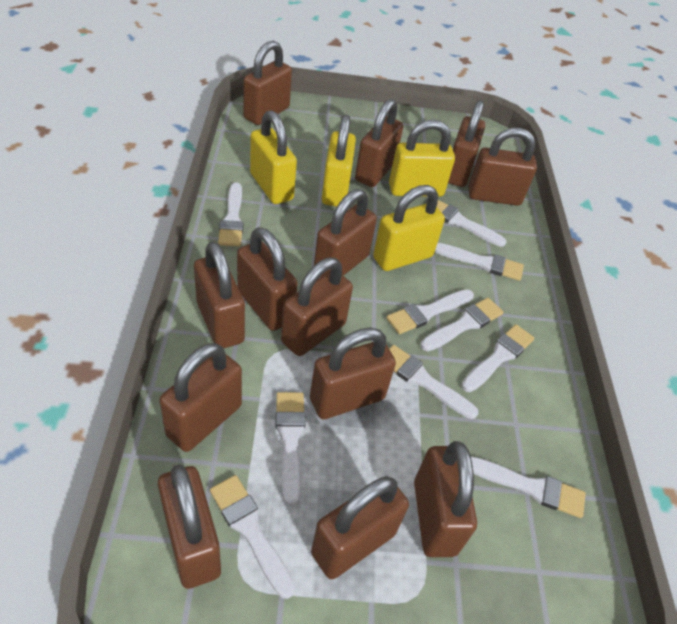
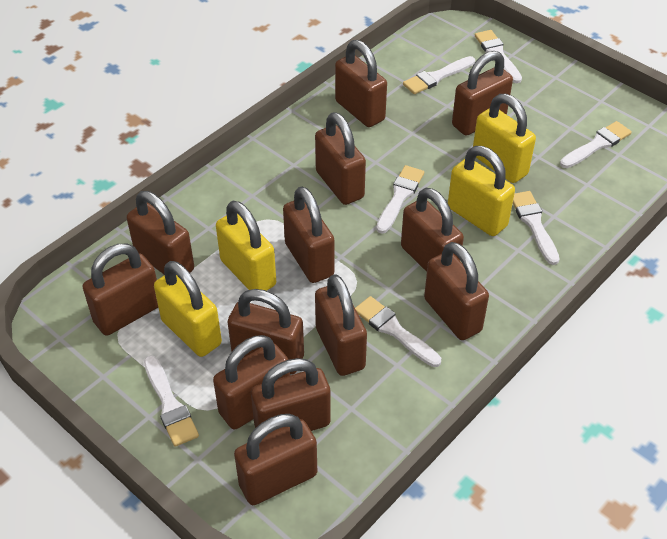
white brush: 10 -> 7

